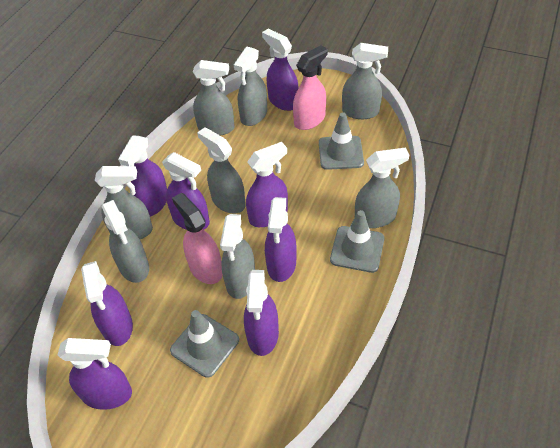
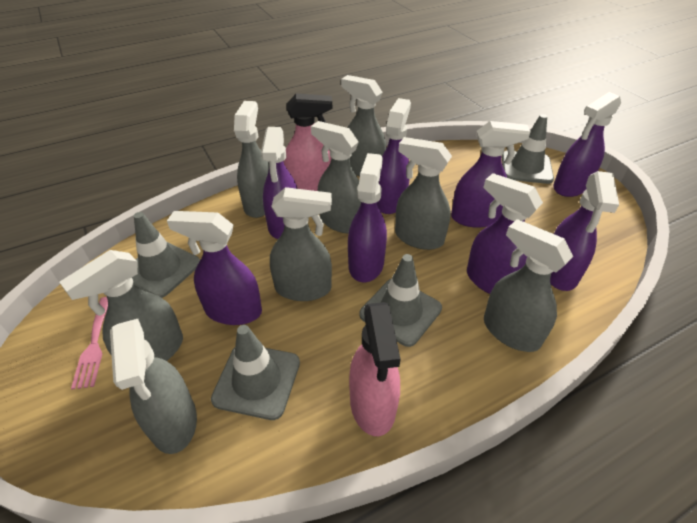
grey traffic cone: 3 -> 4
pink fork: 0 -> 1

